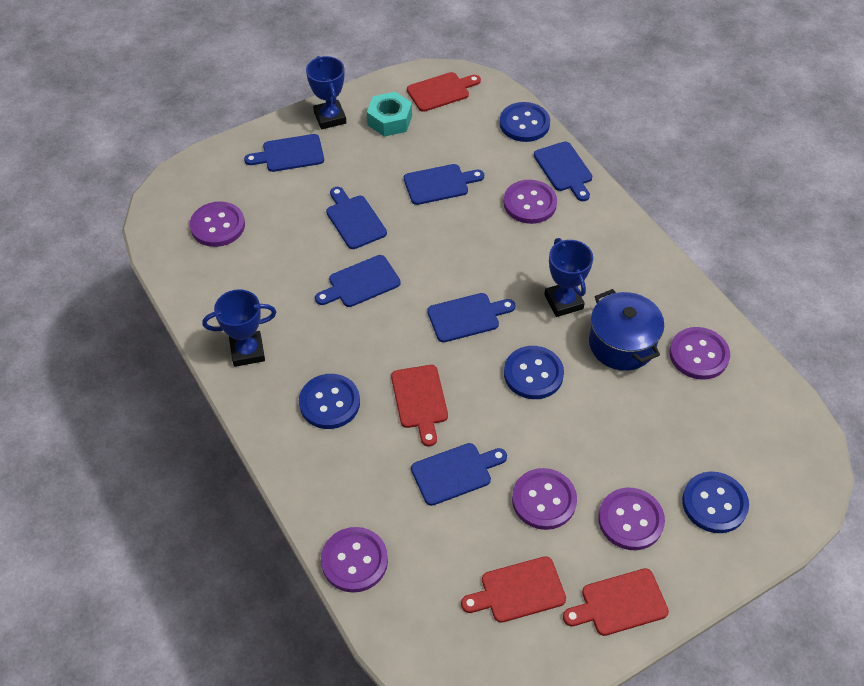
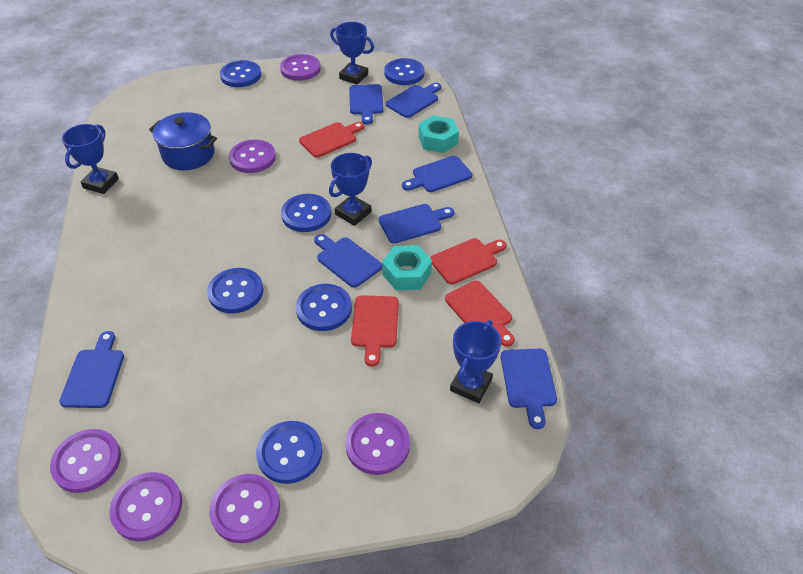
blue button: 4 -> 6
blue trophy: 3 -> 4
turquoise nut: 1 -> 2

